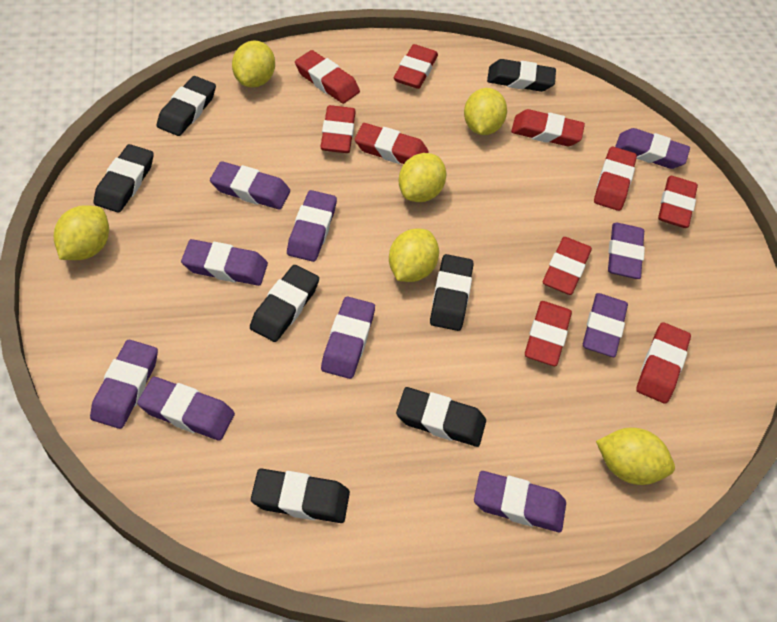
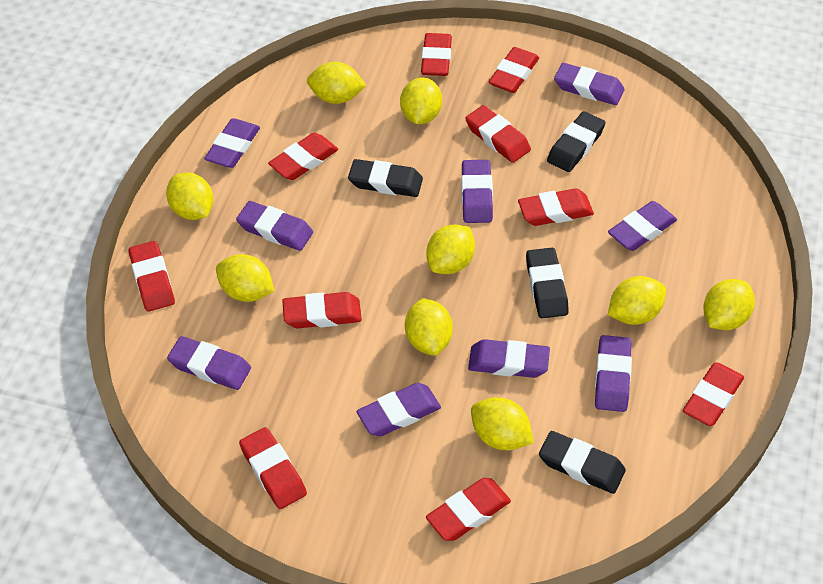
black eraser: 7 -> 4
purple eraser: 10 -> 9
yellow lemon: 6 -> 9

